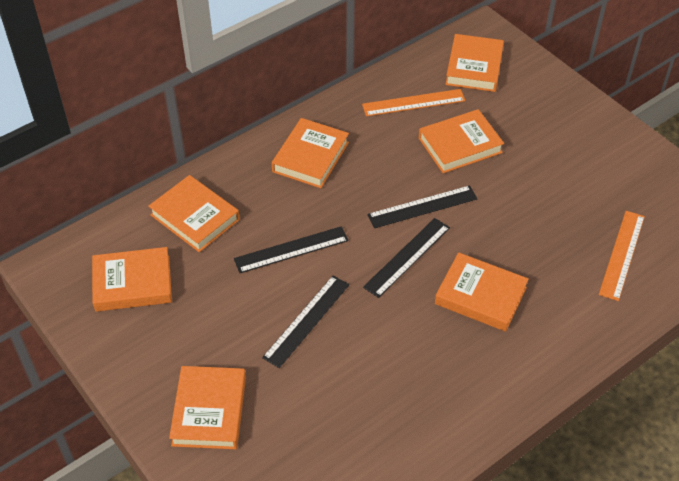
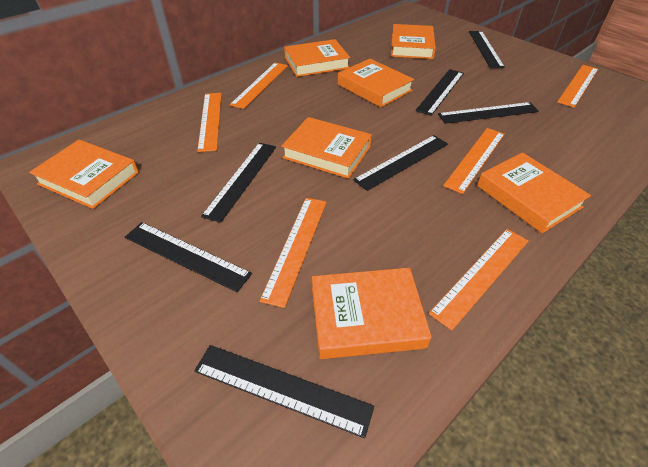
black ruler: 4 -> 7
orange ruler: 2 -> 6

